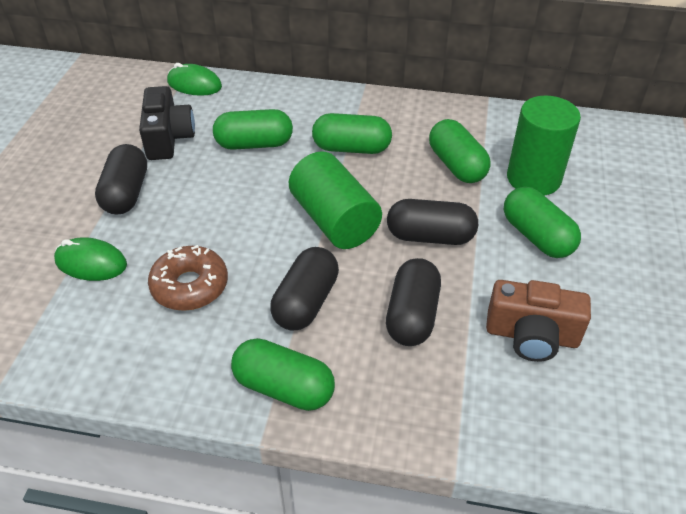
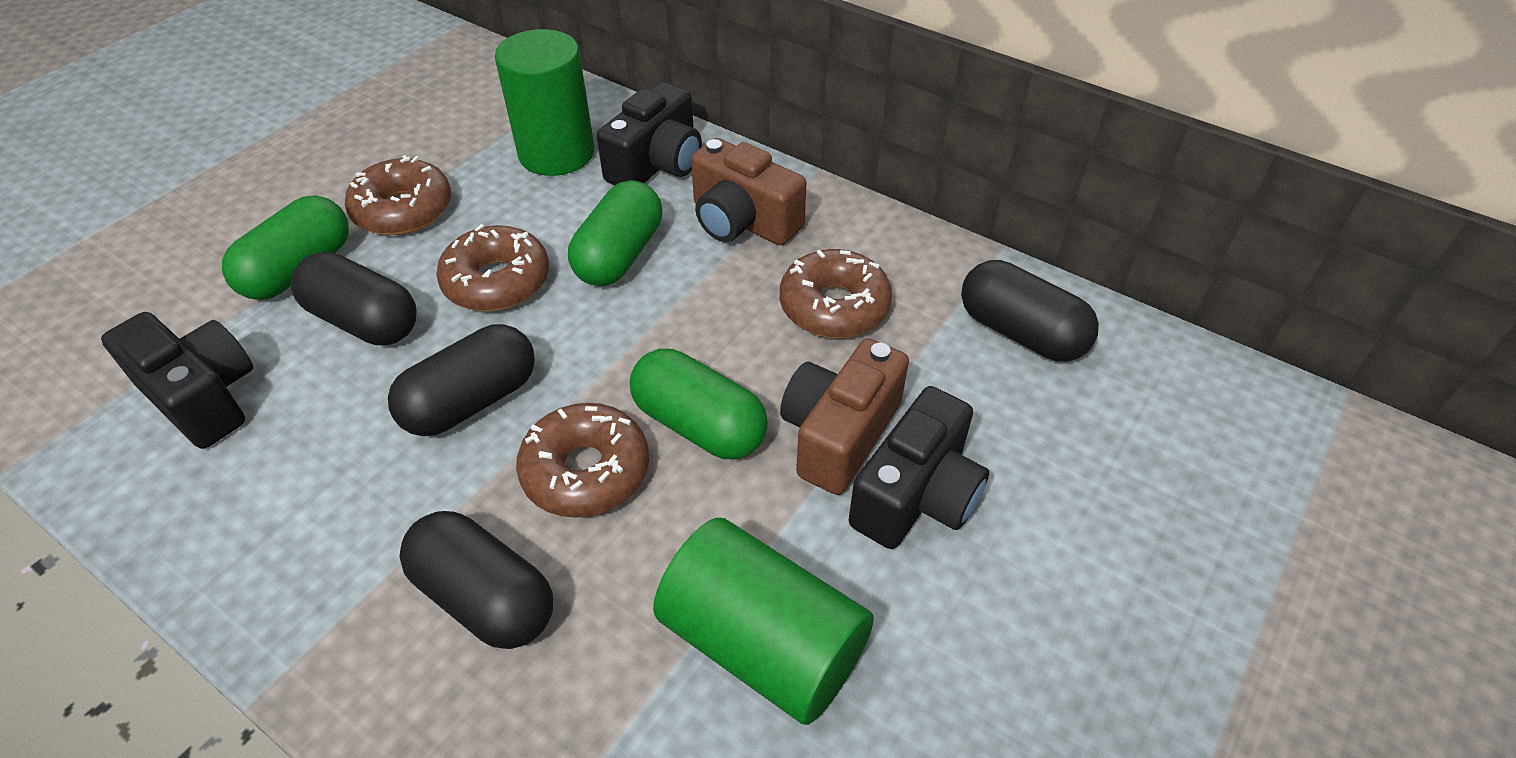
black camera: 1 -> 3
brown camera: 1 -> 2
brown donut: 1 -> 4
green capsule: 5 -> 3
green mouse: 2 -> 0

